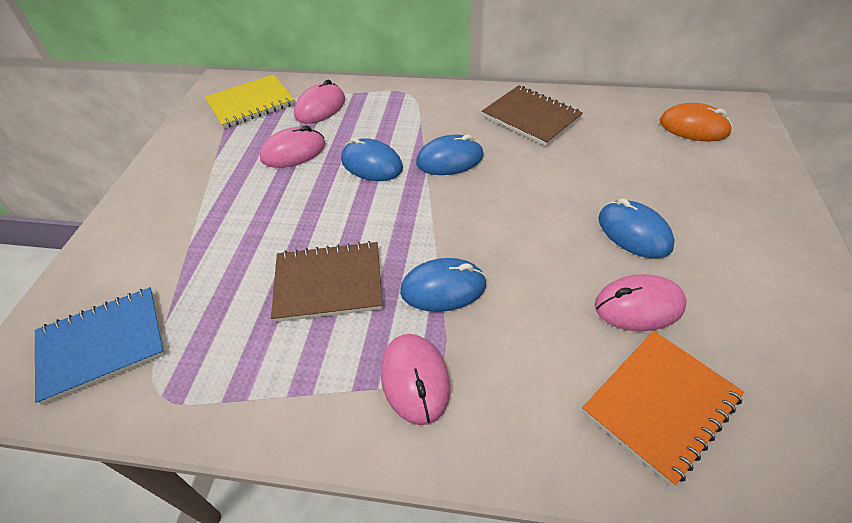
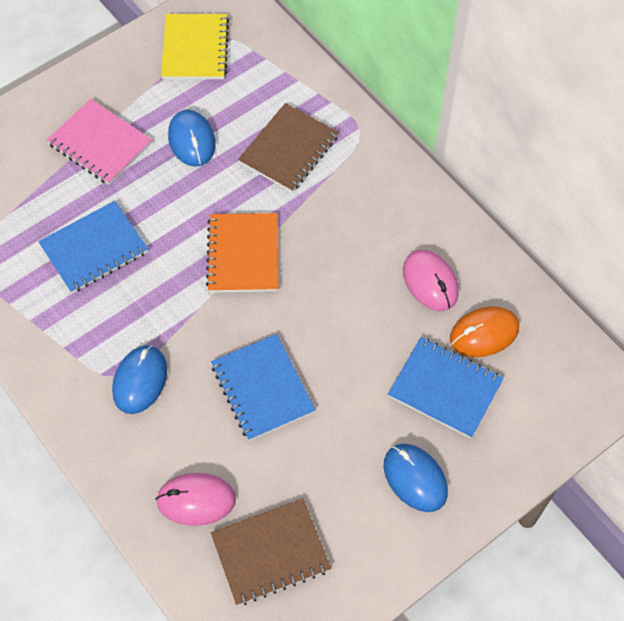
blue mouse: 4 -> 3
blue notebook: 1 -> 3
pink mouse: 4 -> 2
pink notebook: 0 -> 1

